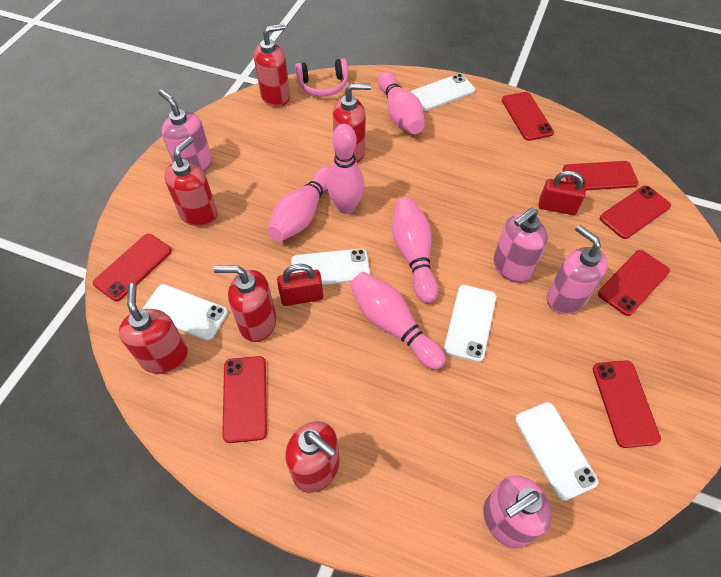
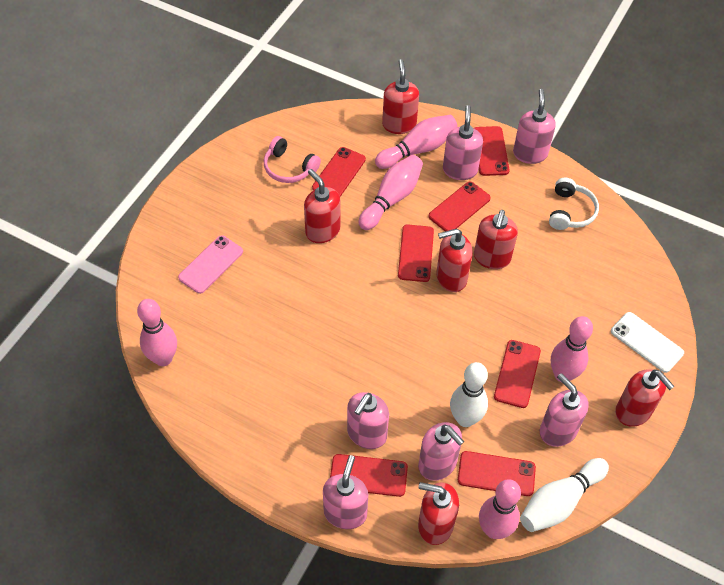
pink phone: 0 -> 1
pink soap dispenser: 4 -> 6
red padlock: 2 -> 0
white bowling pin: 0 -> 2
white headphones: 0 -> 1
white phone: 5 -> 1

